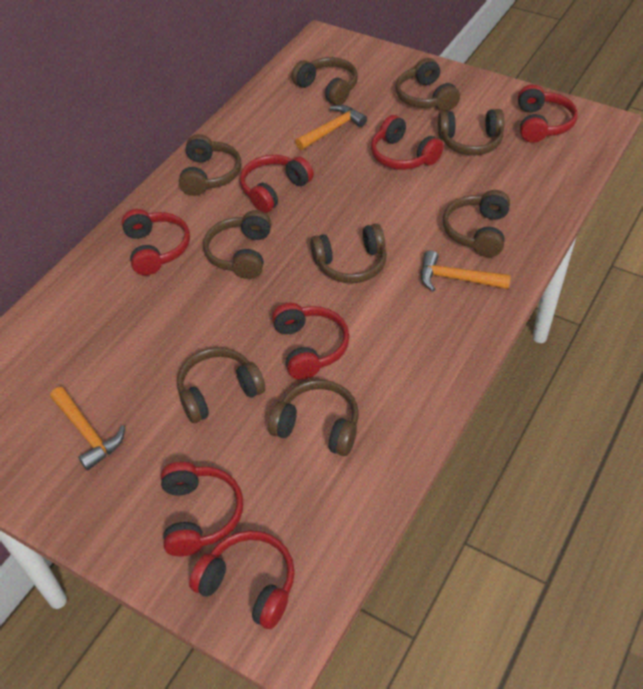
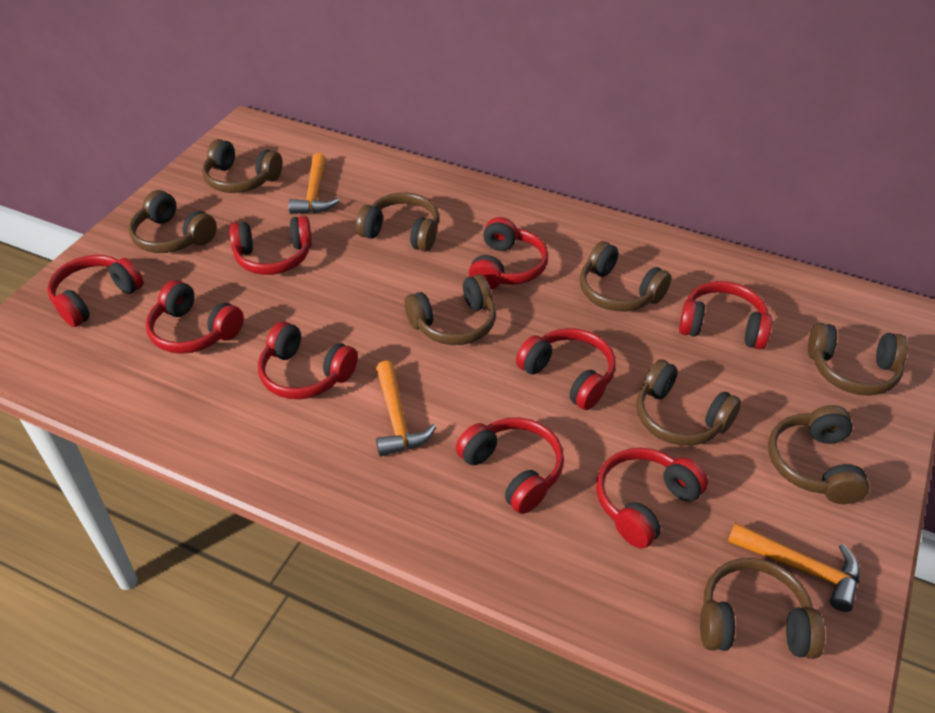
red headphones: 7 -> 9

